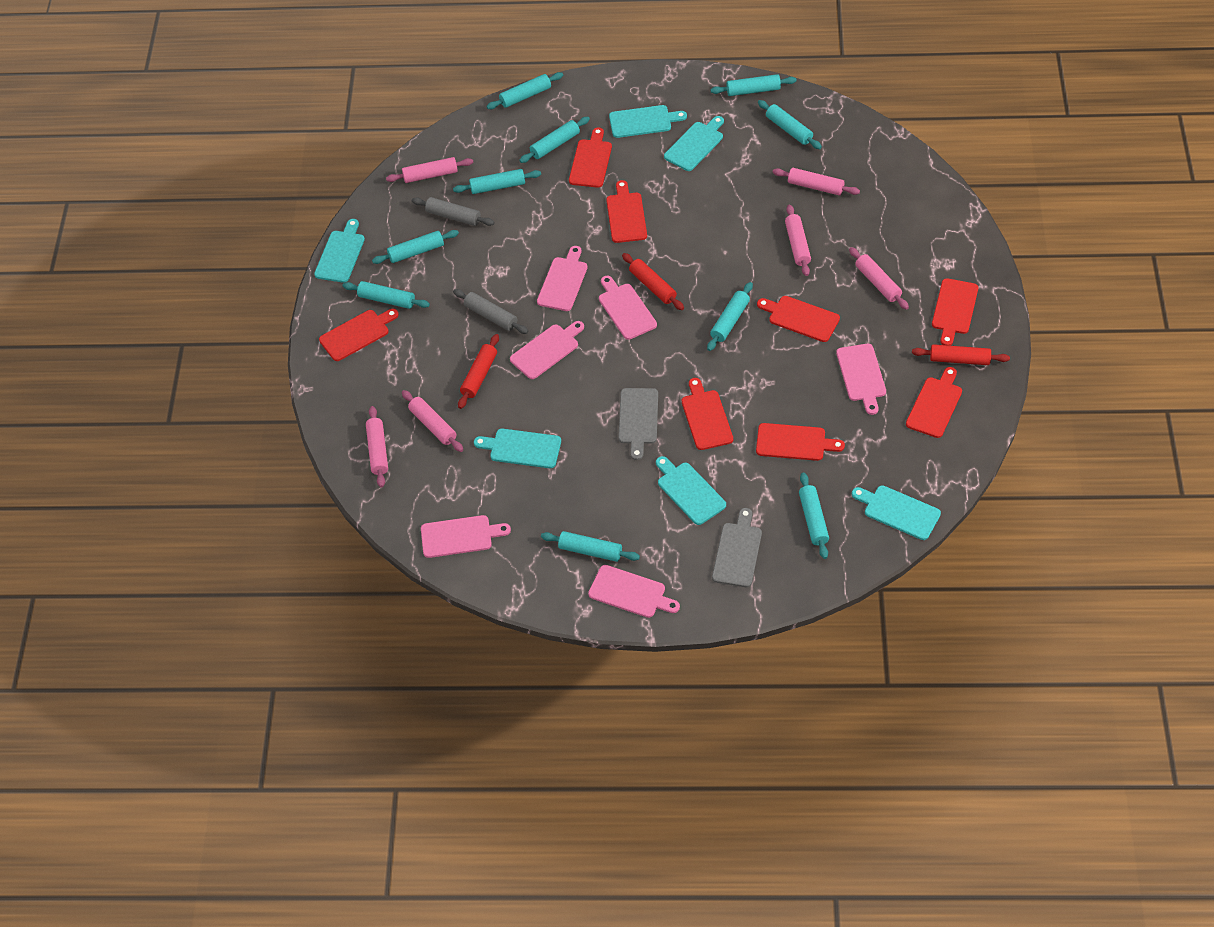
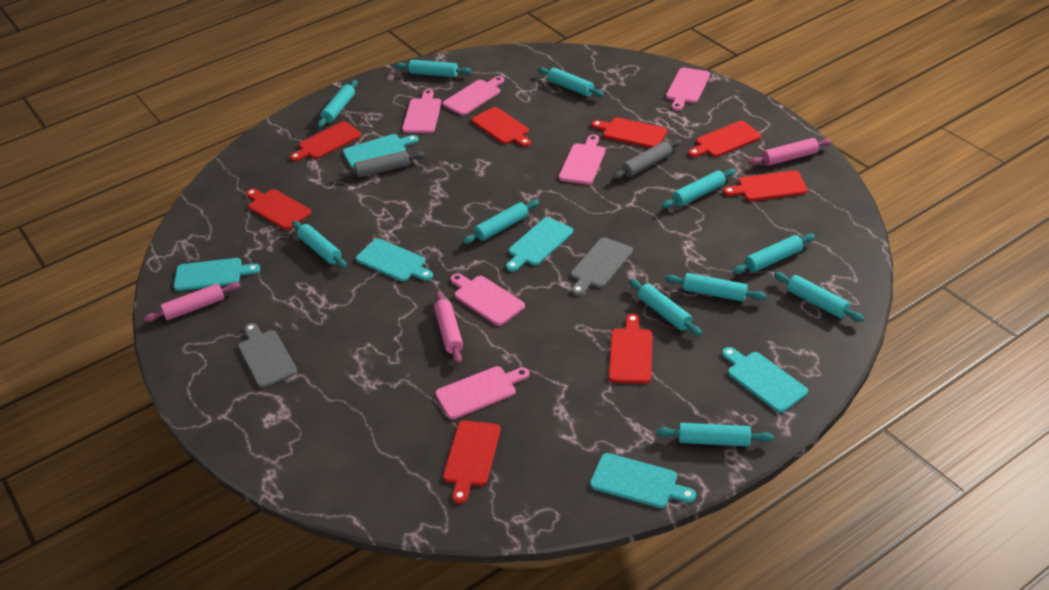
pink rolling pin: 6 -> 3
red rolling pin: 3 -> 0
turquoise rolling pin: 10 -> 11

